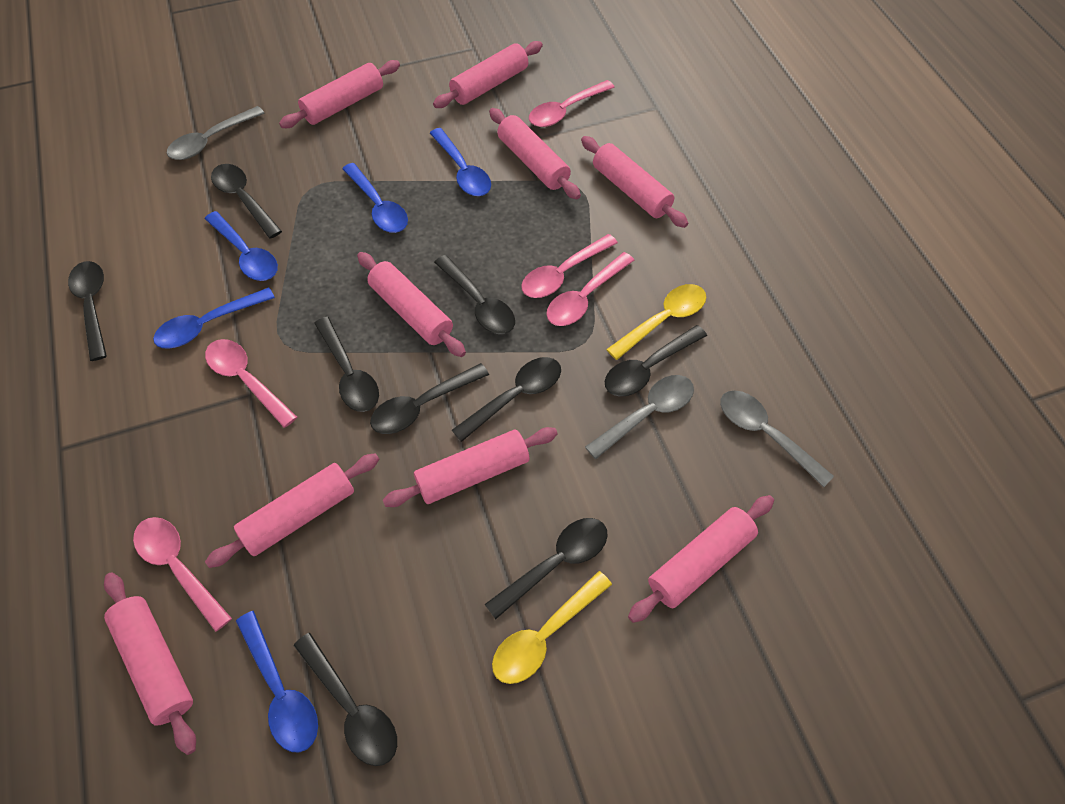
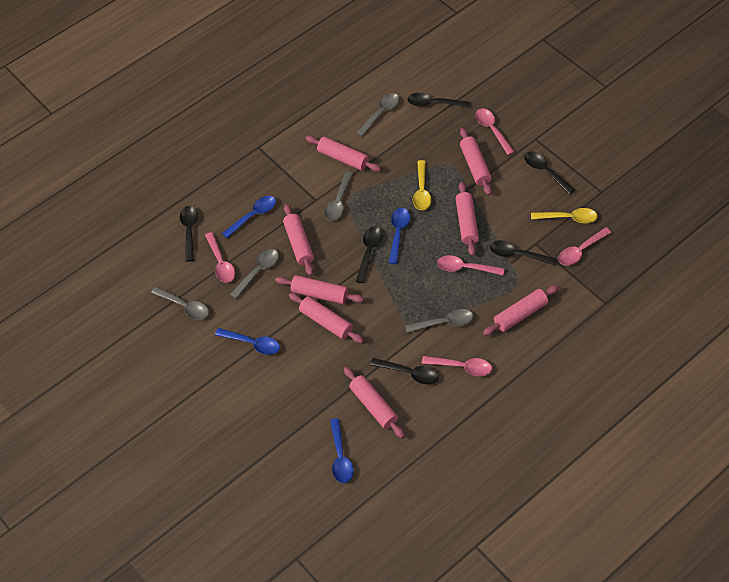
black spoon: 9 -> 6
blue spoon: 5 -> 4
grey spoon: 3 -> 5
pink rolling pin: 9 -> 8

